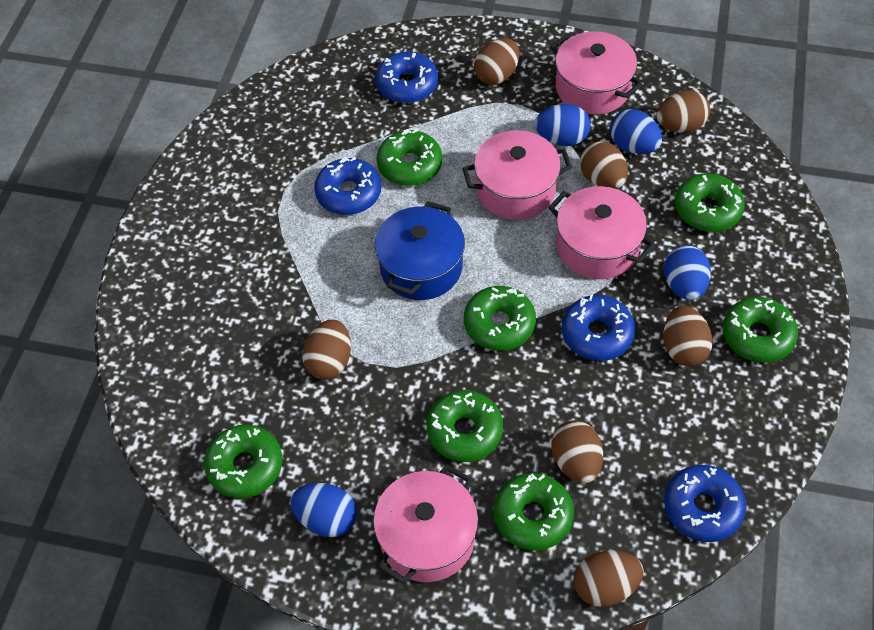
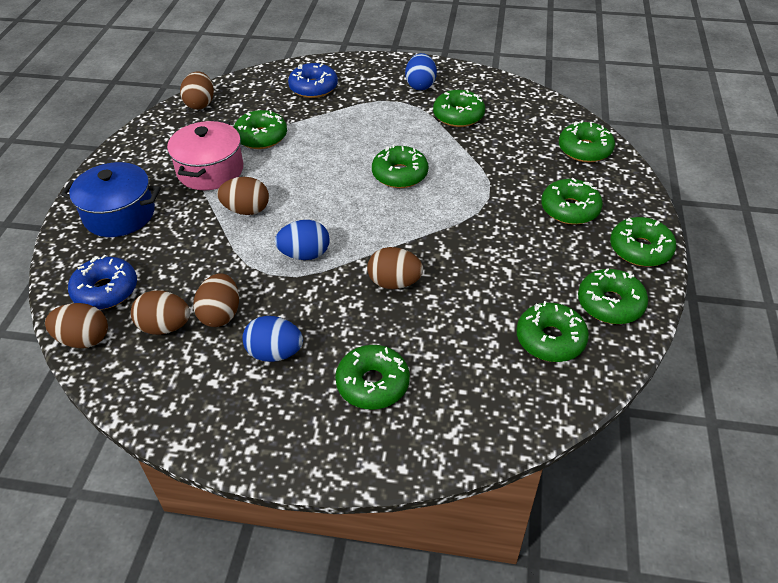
blue donut: 4 -> 2
blue egg: 4 -> 3
brown egg: 7 -> 6
green donut: 7 -> 9
pink pot: 4 -> 1

